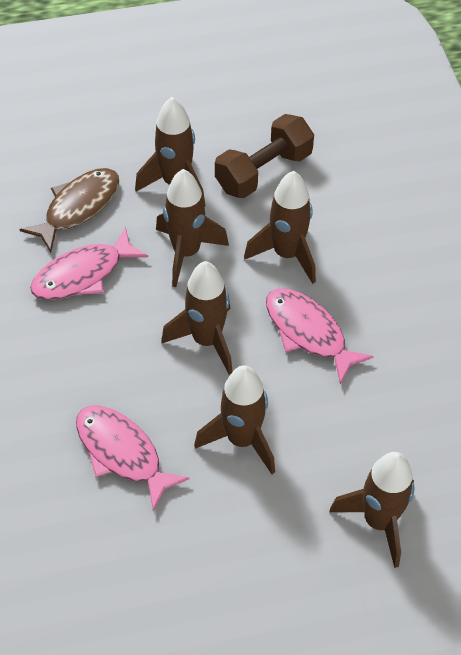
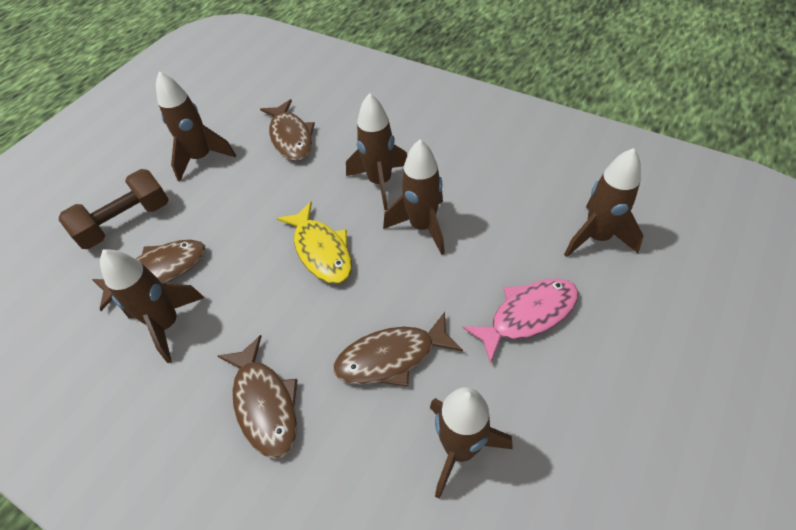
brown fish: 1 -> 4
pink fish: 3 -> 1
yellow fish: 0 -> 1

